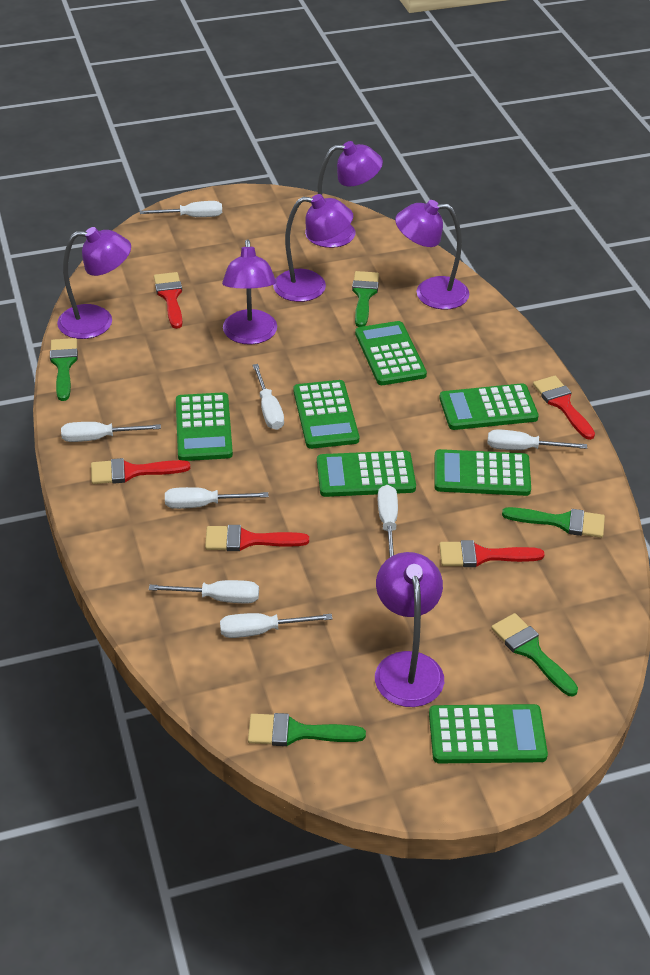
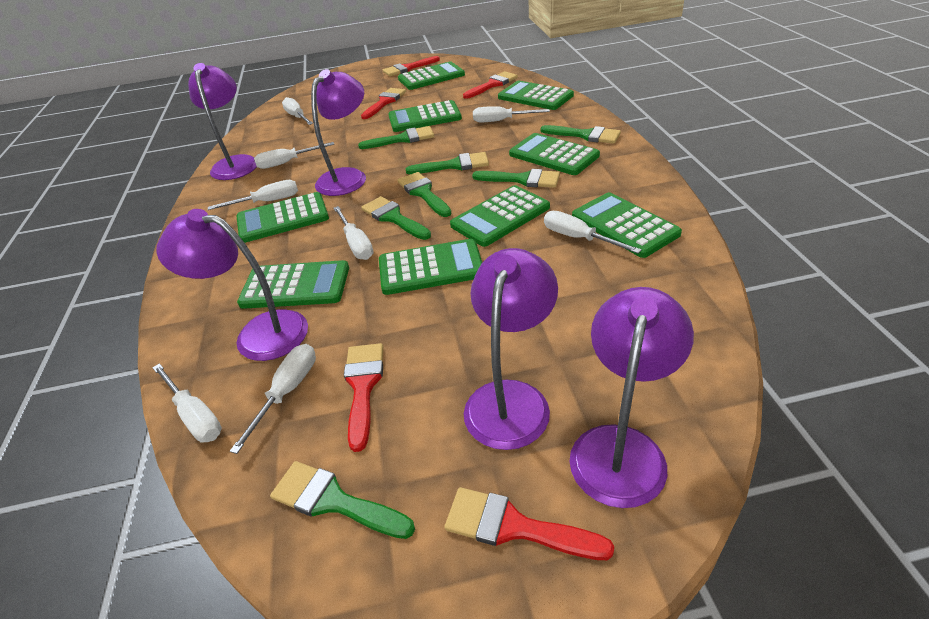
green brush: 5 -> 7
green calculator: 7 -> 9
purple lamp: 6 -> 5

